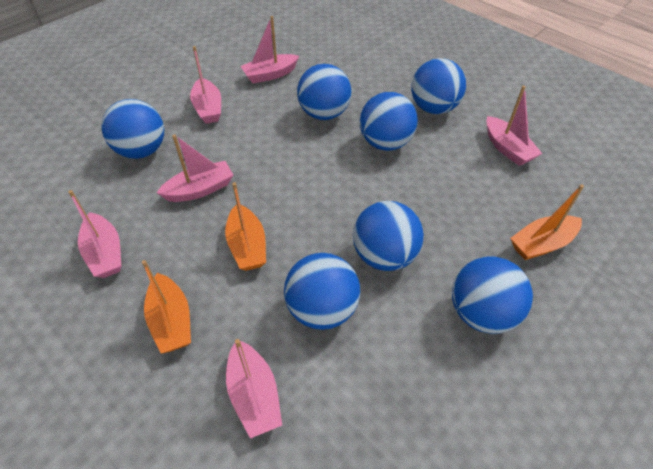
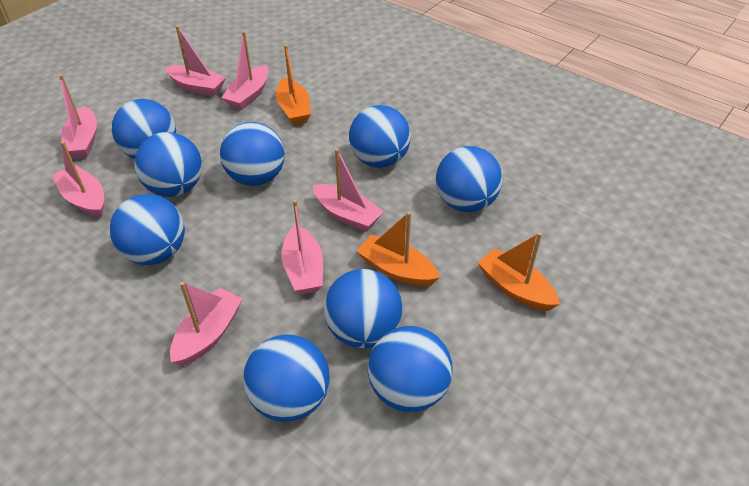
blue ball: 7 -> 9
pink boat: 6 -> 7

